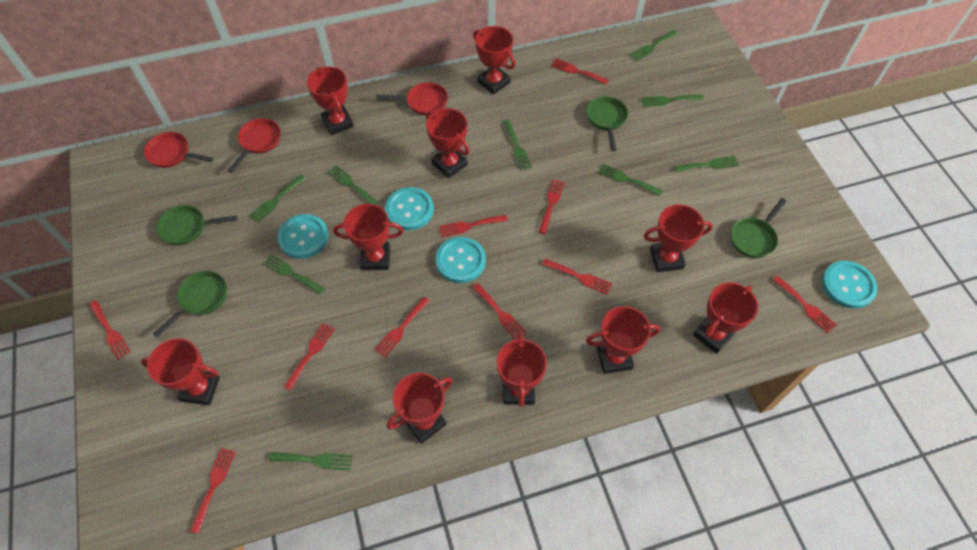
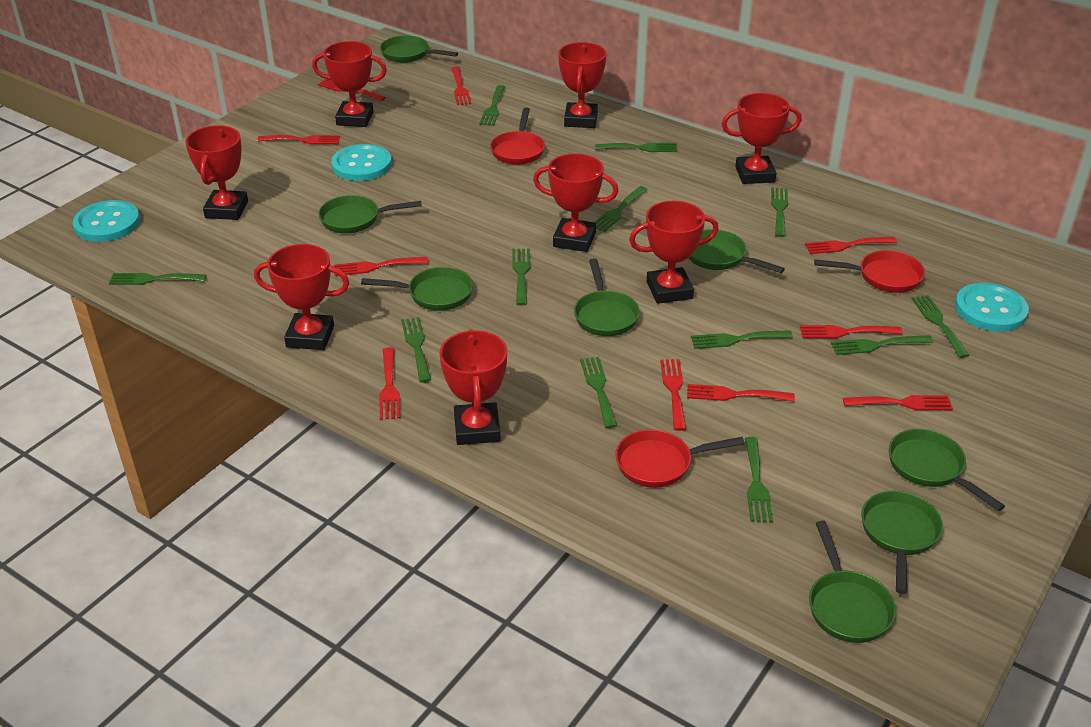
green fork: 9 -> 12
green pan: 4 -> 8
red trophy: 10 -> 8
turquoise button: 4 -> 3

